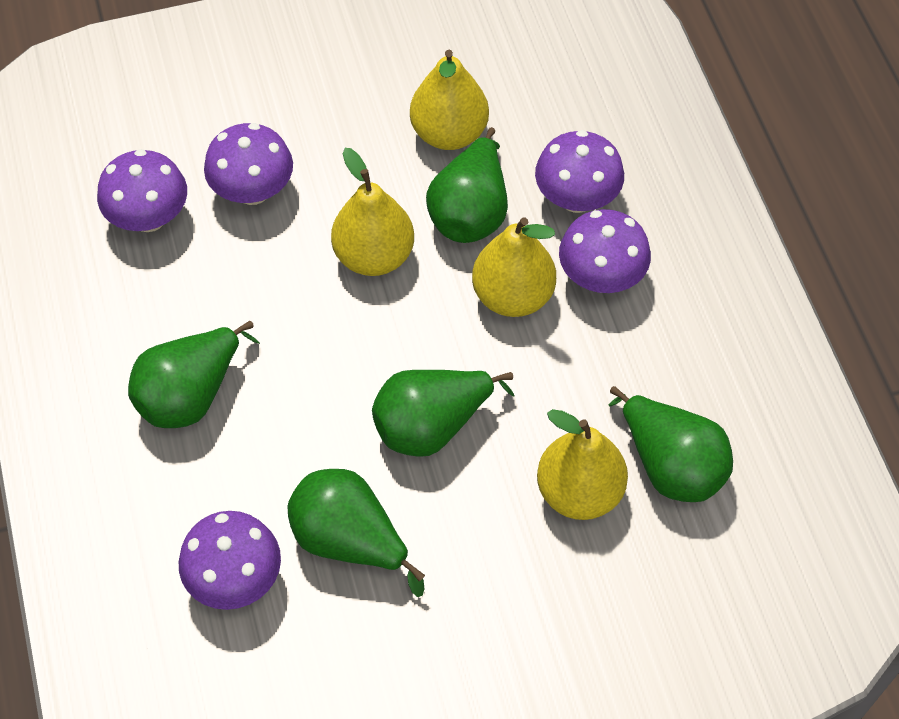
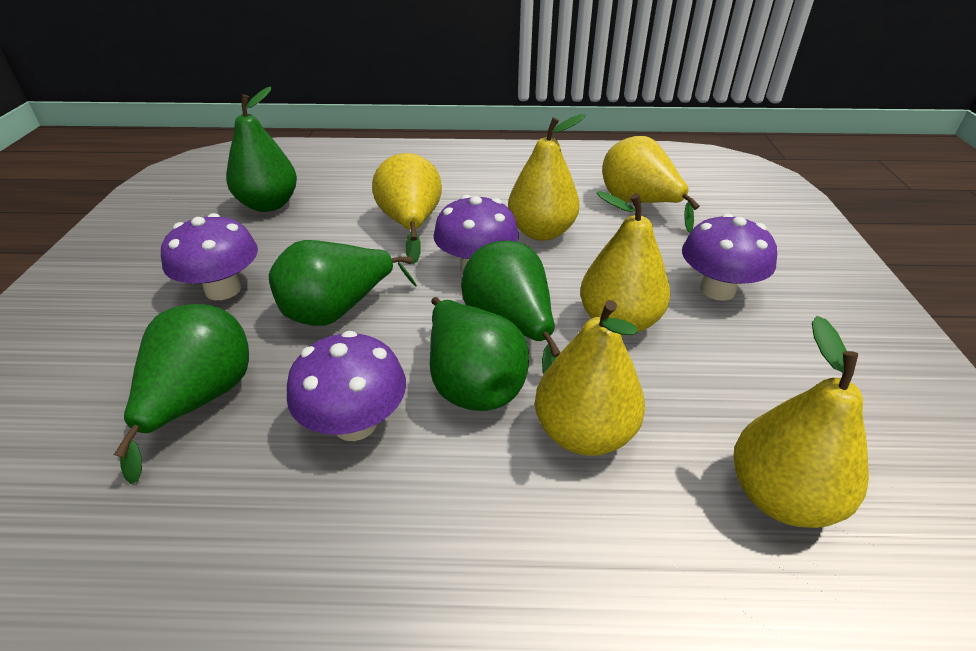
purple mushroom: 5 -> 4
yellow pear: 4 -> 6

